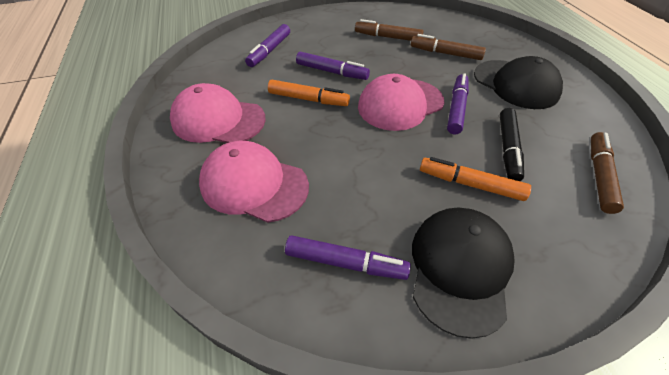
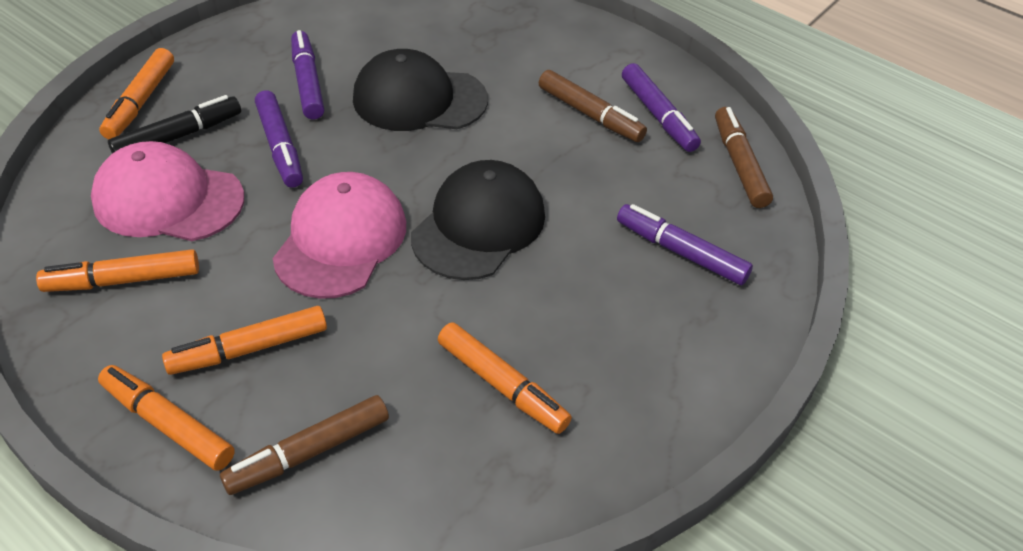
orange marker: 2 -> 5
pink cap: 3 -> 2

